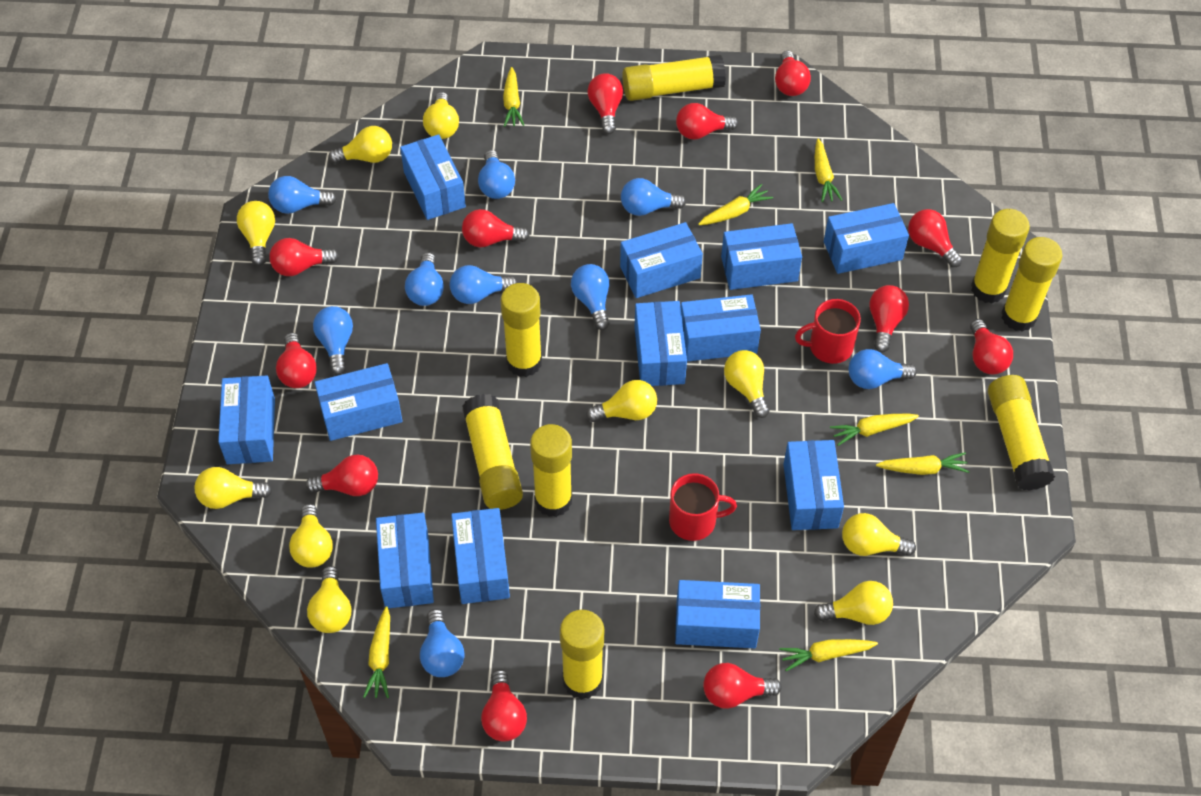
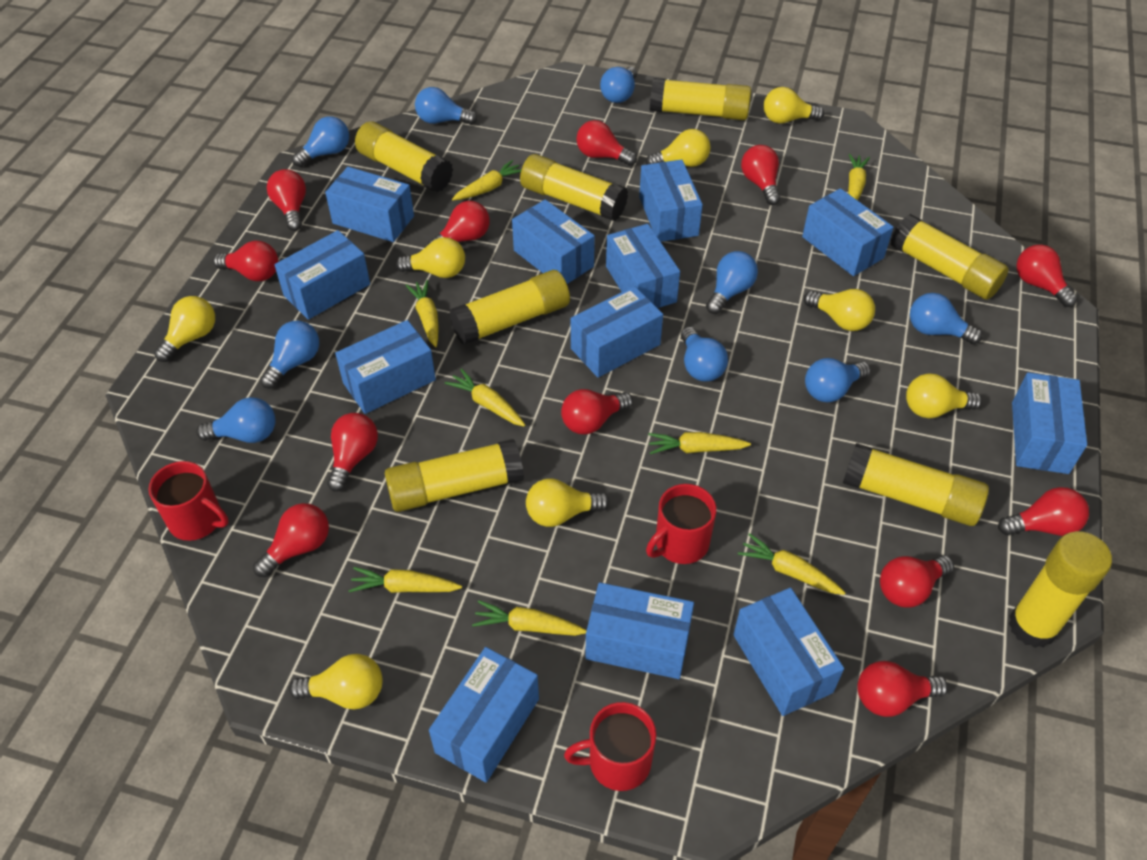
red mug: 2 -> 3
yellow carrot: 7 -> 8
yellow light bulb: 10 -> 8

